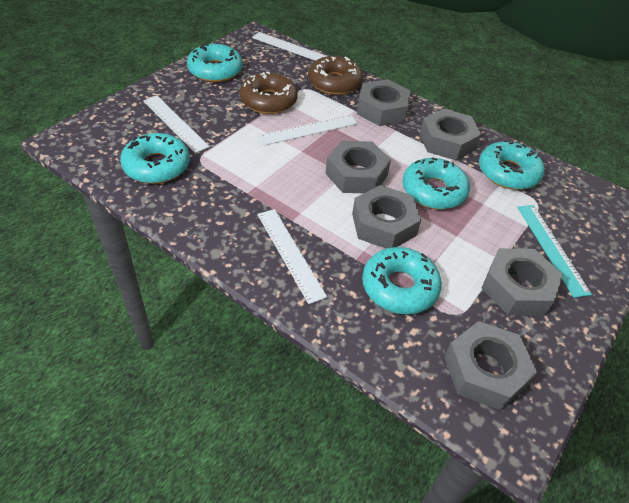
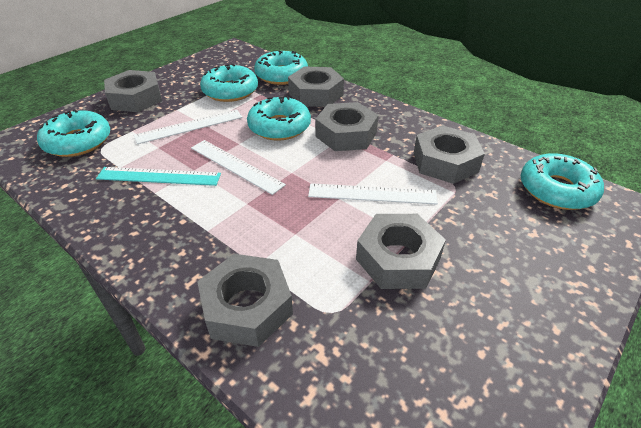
brown donut: 2 -> 0
white ruler: 4 -> 3

